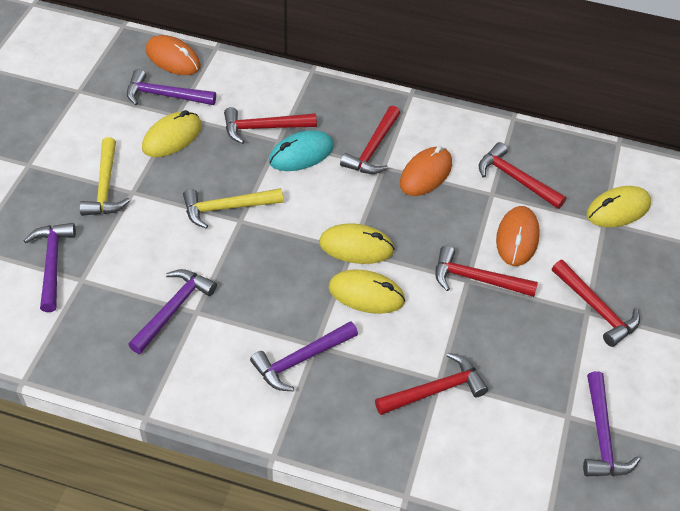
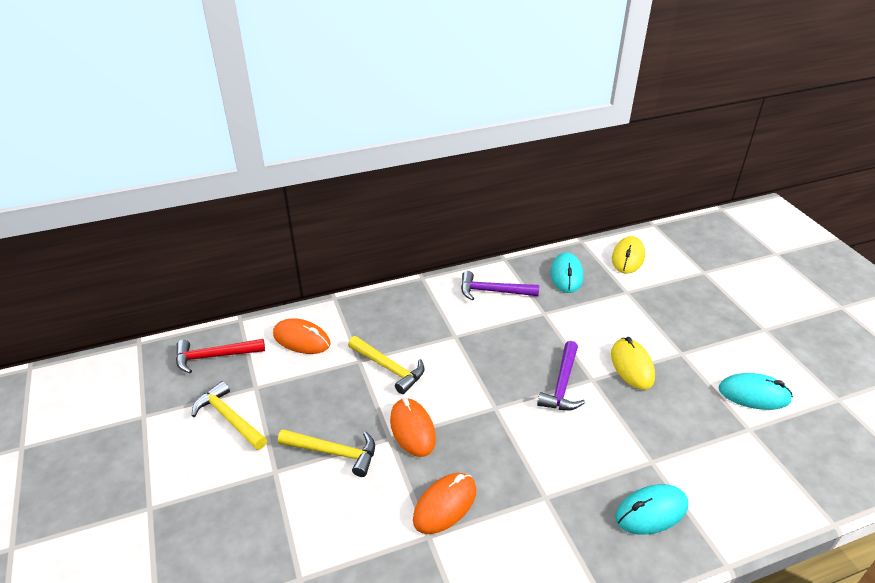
purple hammer: 5 -> 2
red hammer: 6 -> 1
turquoise mouse: 1 -> 3
yellow hammer: 2 -> 3
yellow mouse: 4 -> 2

